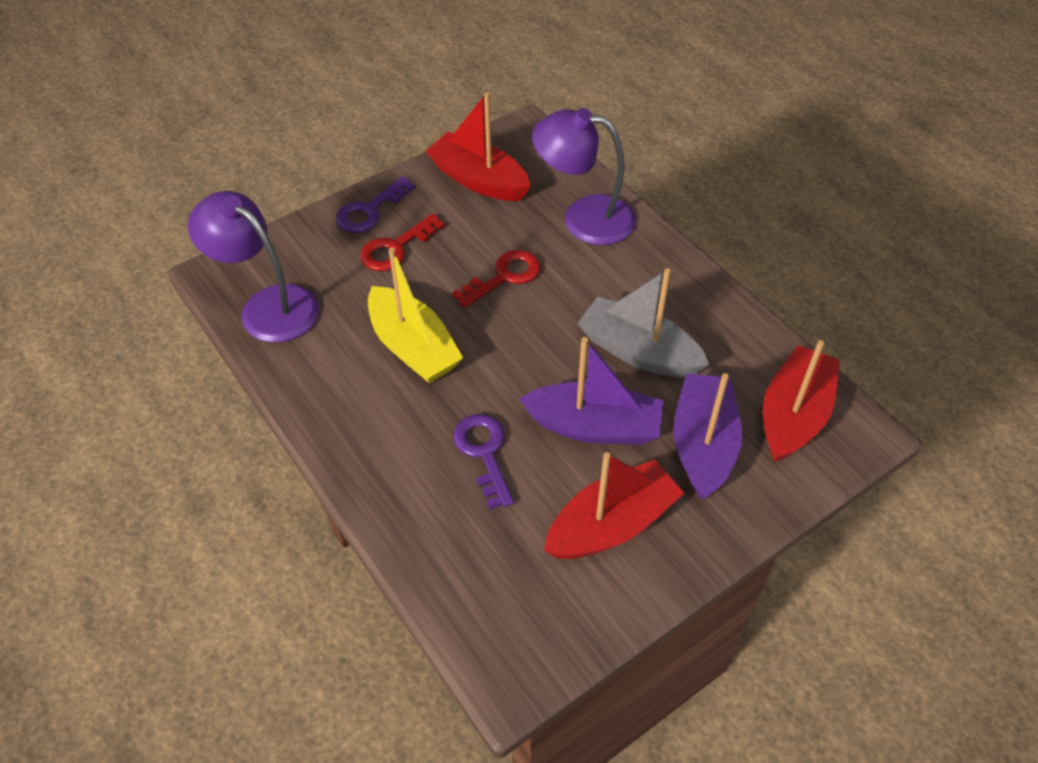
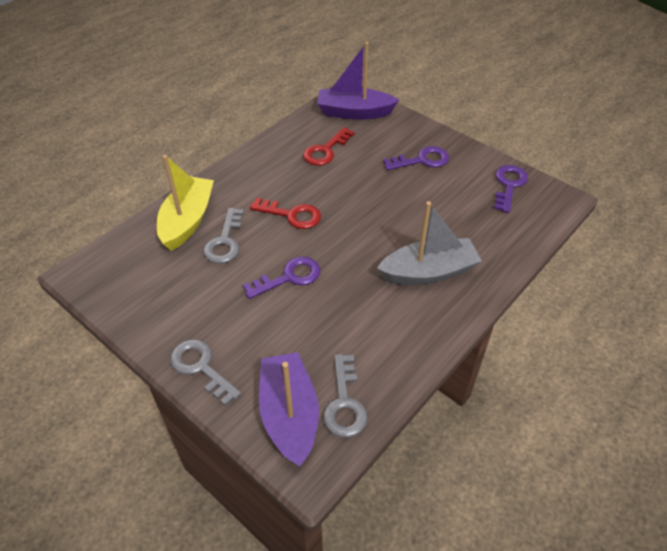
grey key: 0 -> 3
purple key: 2 -> 3
purple lamp: 2 -> 0
red boat: 3 -> 0

